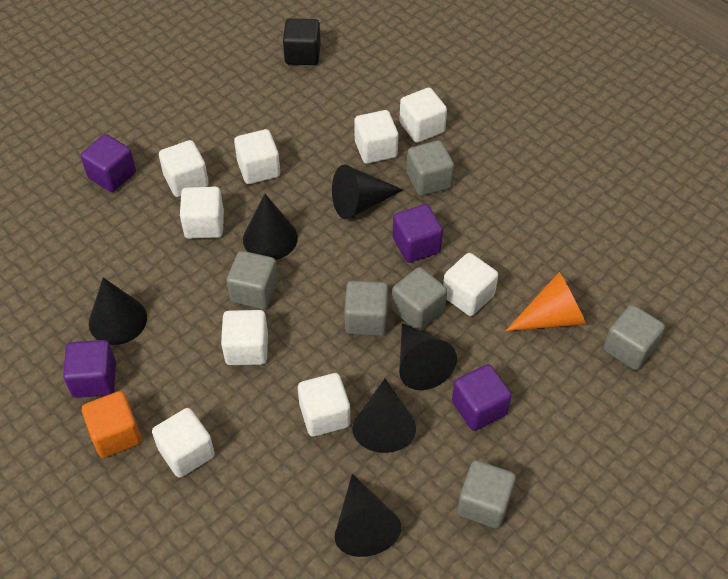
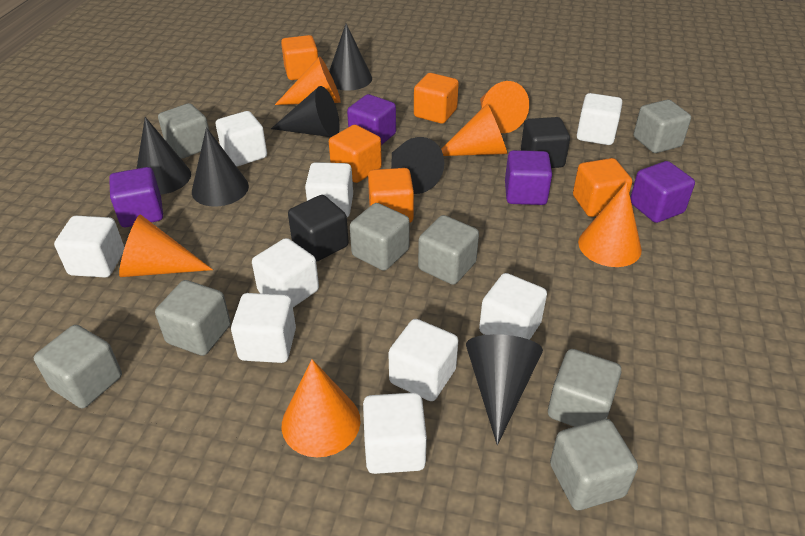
black cube: 1 -> 2
grey cube: 6 -> 8
orange cone: 1 -> 6
orange cube: 1 -> 5

